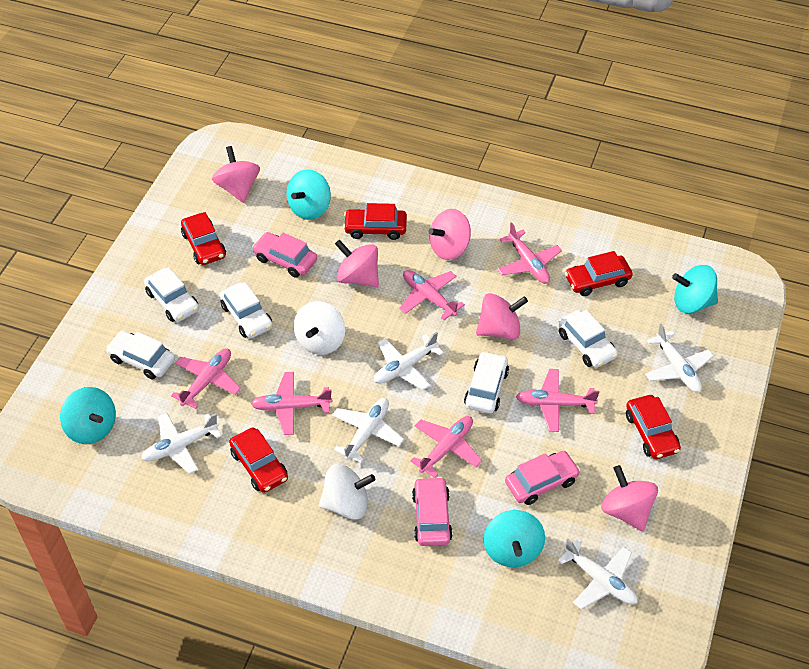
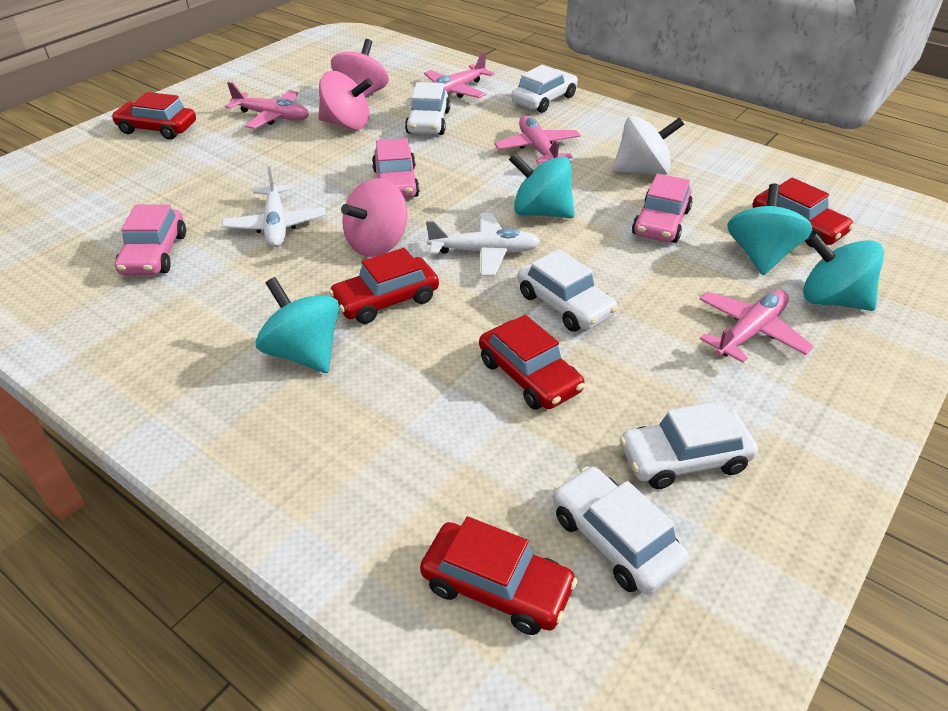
pink plane: 6 -> 4
pink spinning top: 5 -> 3
white plane: 5 -> 2
white spinning top: 2 -> 1

